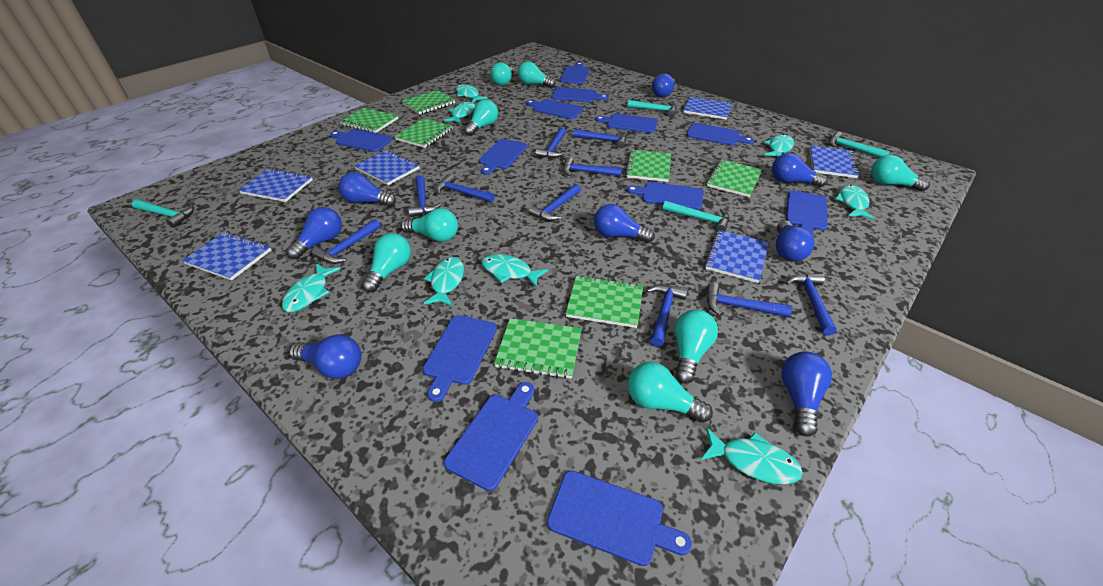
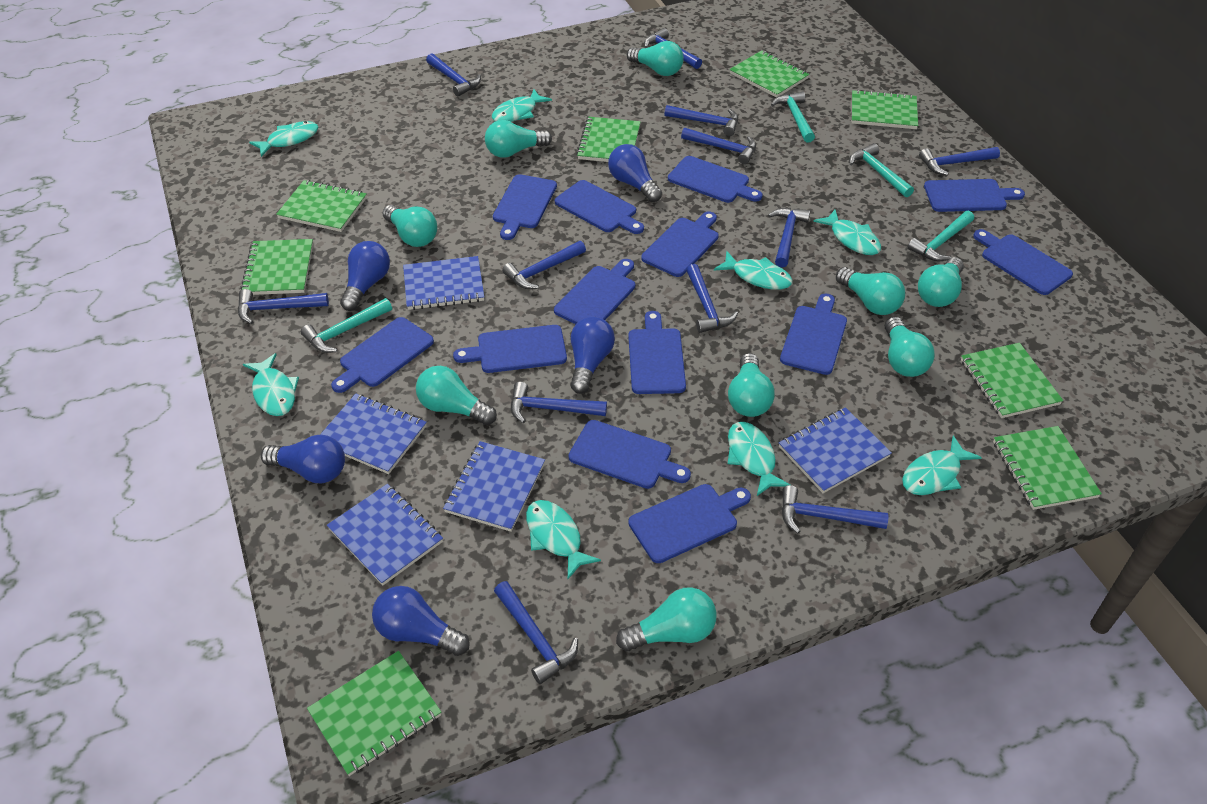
blue cutting board: 12 -> 13
blue hammer: 10 -> 12
blue light bulb: 8 -> 5
blue notebook: 6 -> 5
green notebook: 7 -> 8
turquoise light bulb: 8 -> 9

